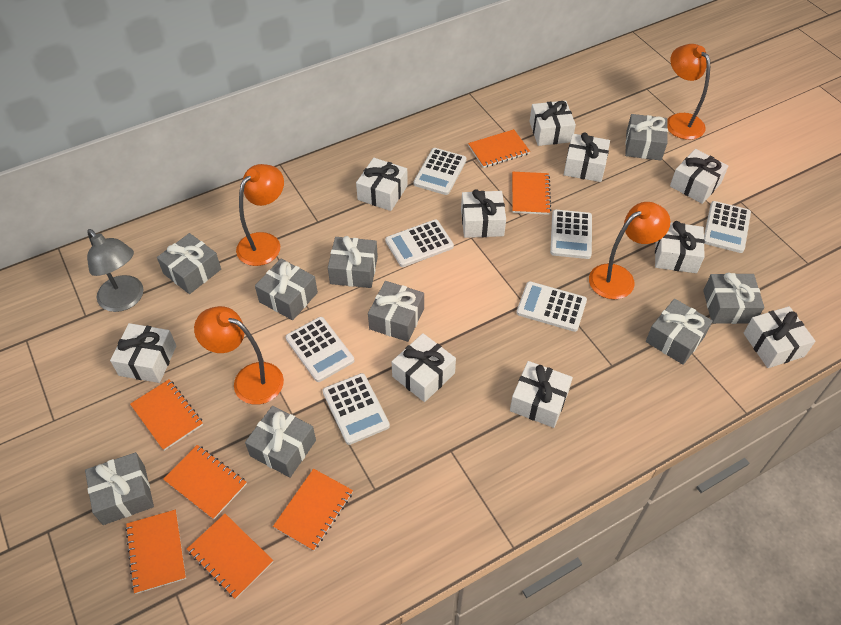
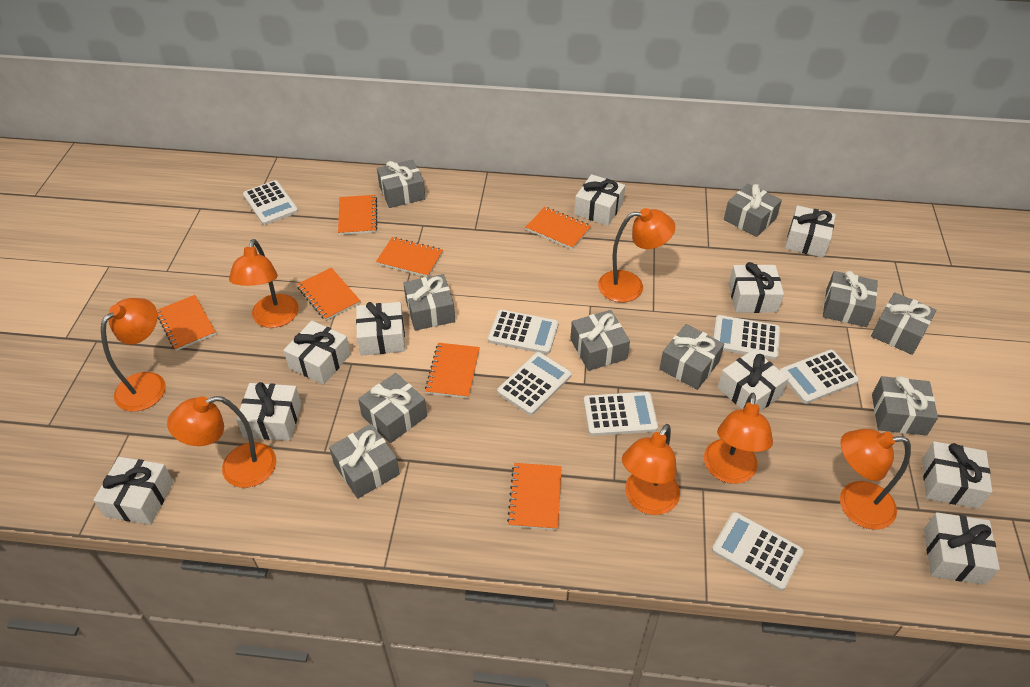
grey gift: 9 -> 10
grey lamp: 1 -> 0
orange lamp: 4 -> 7

